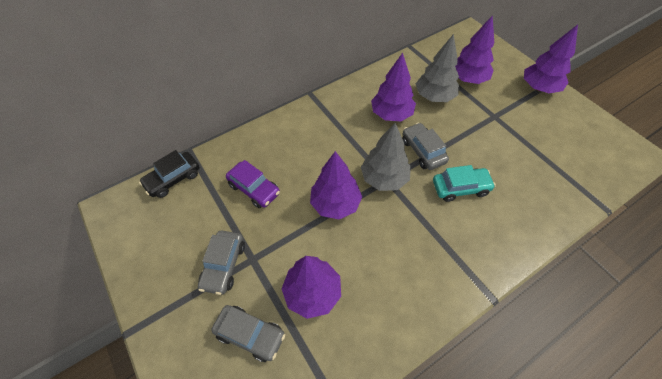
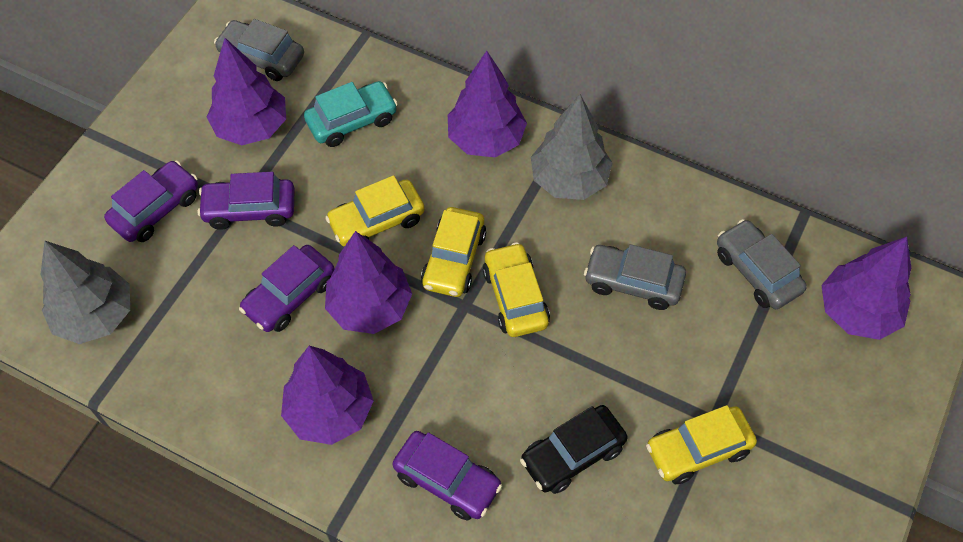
purple car: 1 -> 4
yellow car: 0 -> 4

